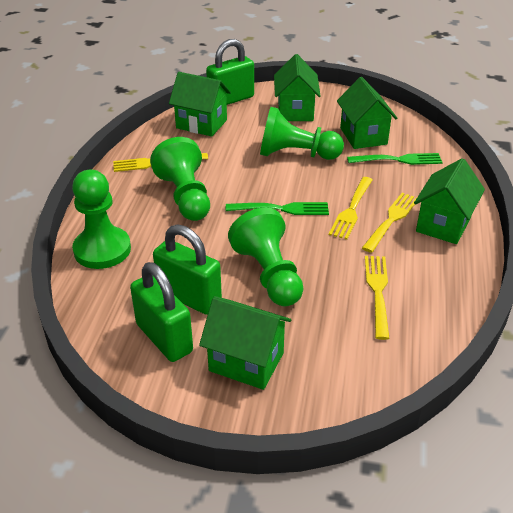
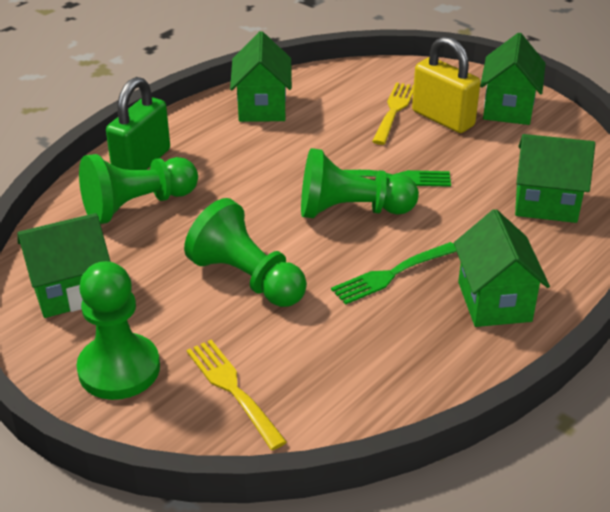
green padlock: 3 -> 1
yellow fork: 4 -> 2
yellow padlock: 0 -> 1

